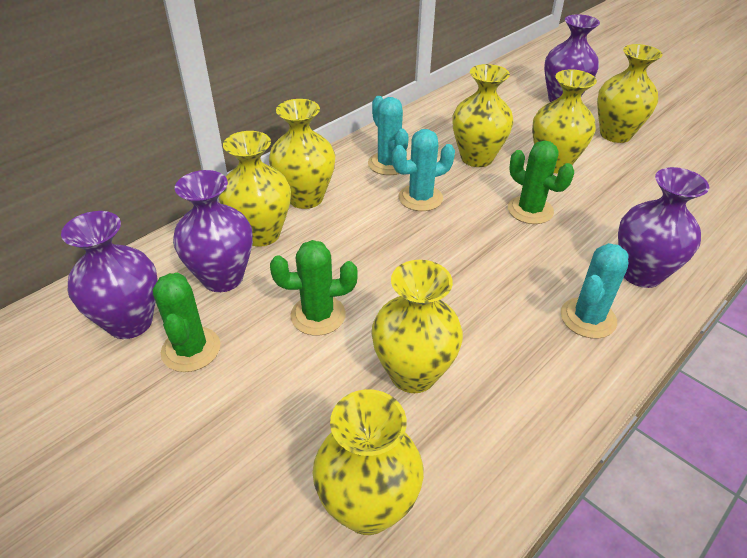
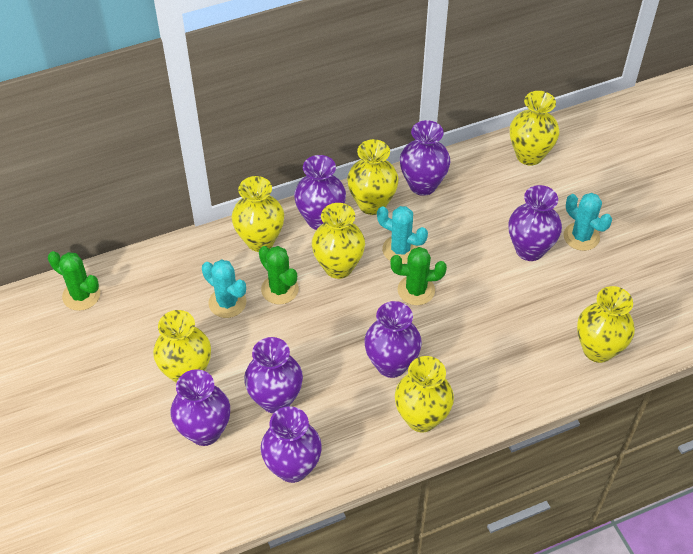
purple vase: 4 -> 7

